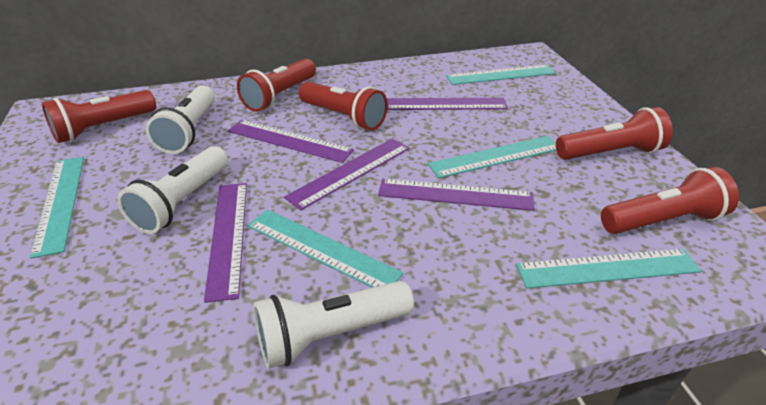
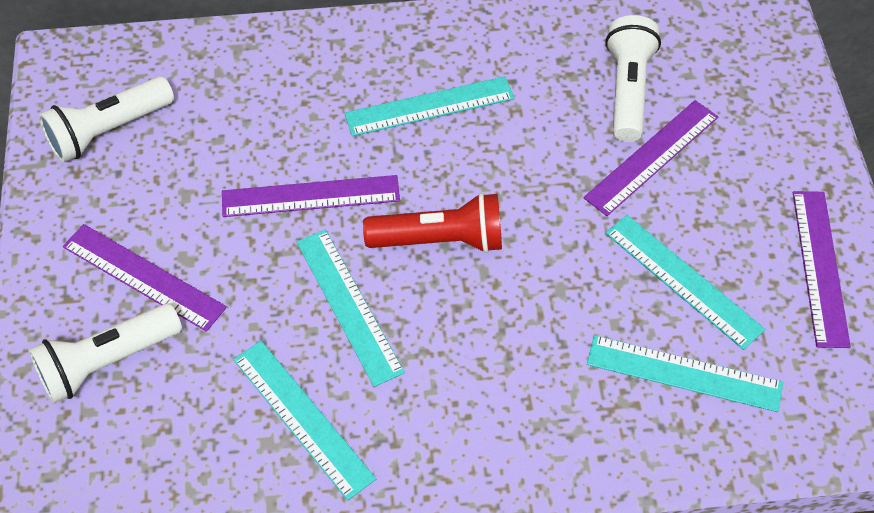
purple ruler: 5 -> 4
red flashlight: 5 -> 1

